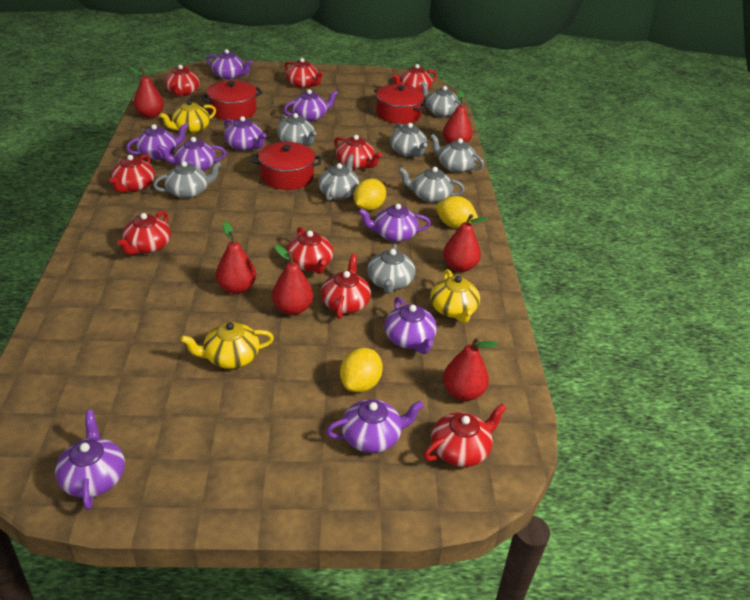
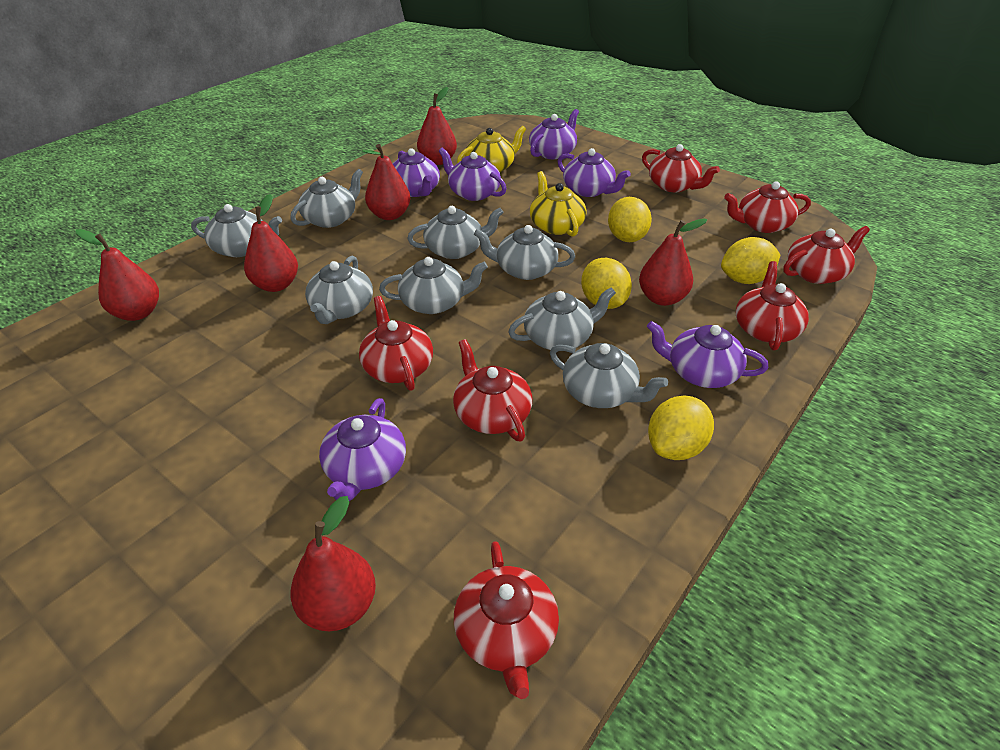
purple teapot: 9 -> 6
red pot: 3 -> 0
red teapot: 9 -> 7
yellow lemon: 3 -> 4
yellow teapot: 3 -> 2

